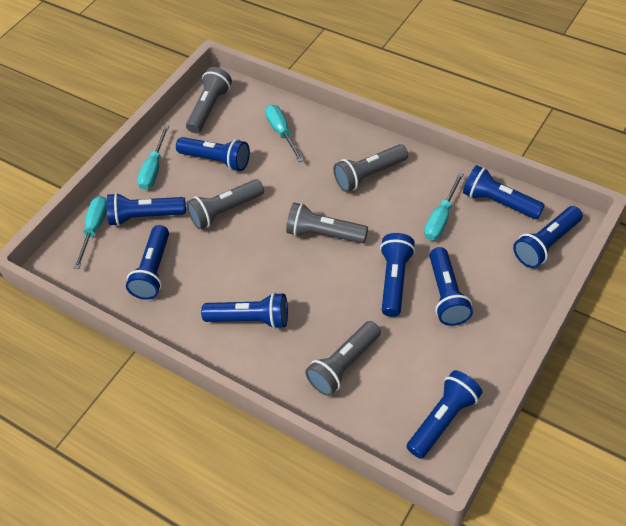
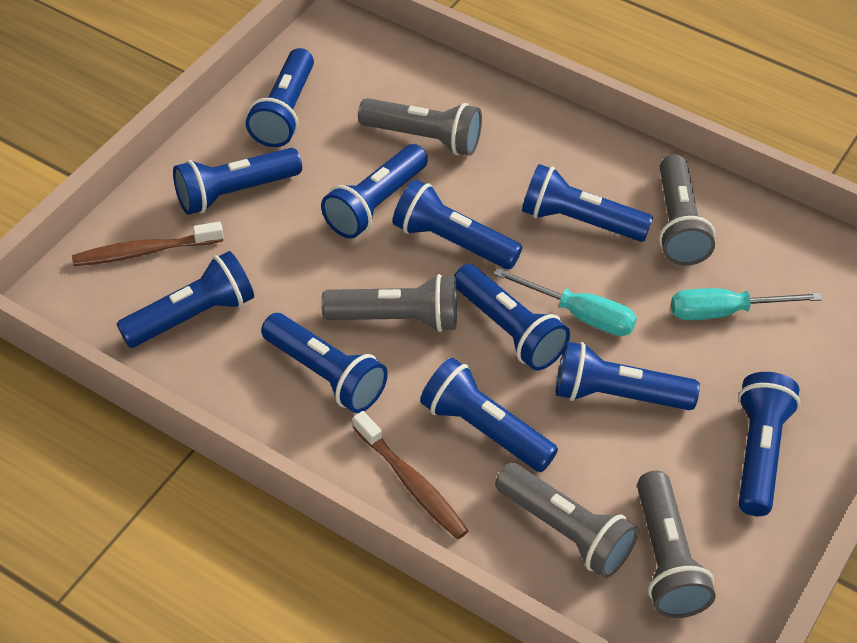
blue flashlight: 9 -> 11
brown toothbrush: 0 -> 2
turquoise screwdriver: 4 -> 2

